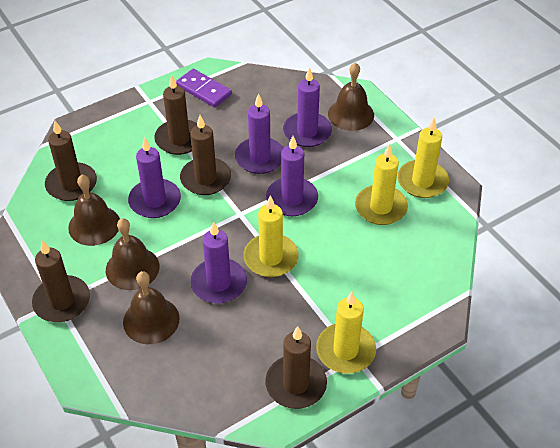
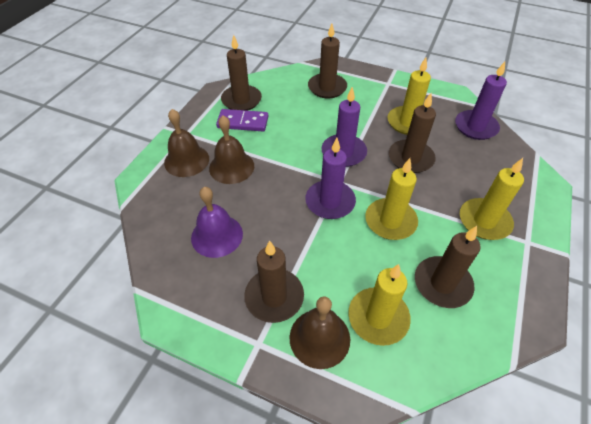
brown bell: 4 -> 3
purple bell: 0 -> 1
purple candle: 5 -> 3

